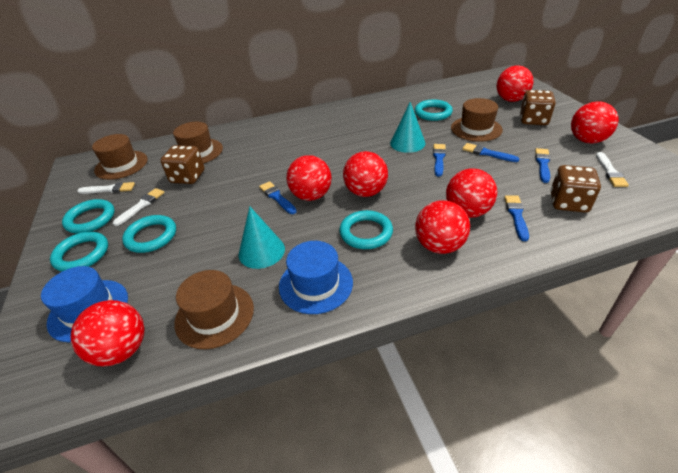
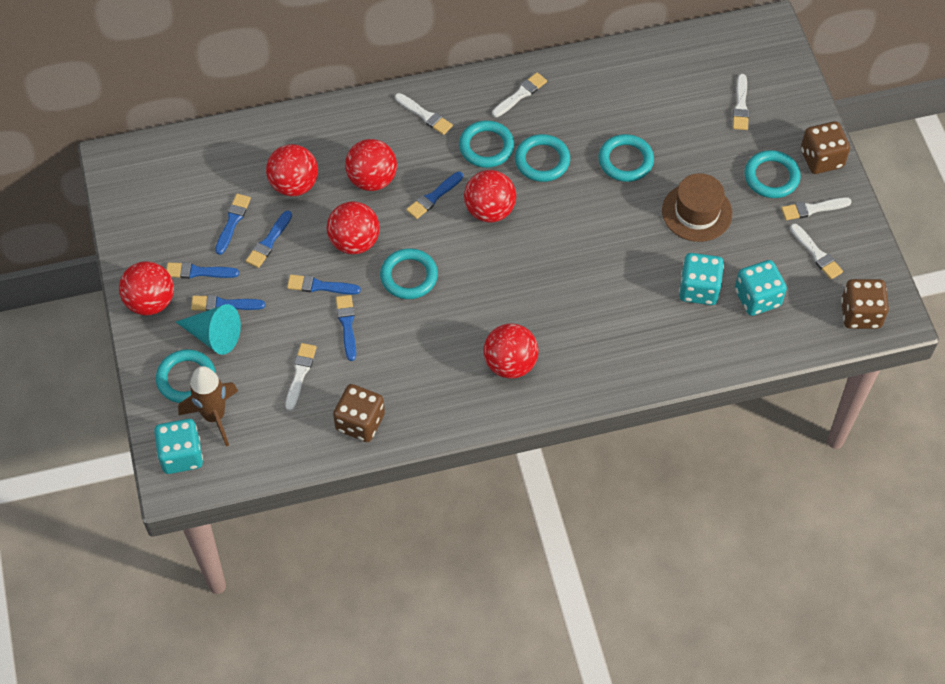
blue brush: 5 -> 7
blue hat: 2 -> 0
brown hat: 4 -> 1
brown rocket: 0 -> 1
red ball: 7 -> 6
turquoise cone: 2 -> 1
turquoise dice: 0 -> 3
turquoise ring: 5 -> 6
white brush: 3 -> 6

